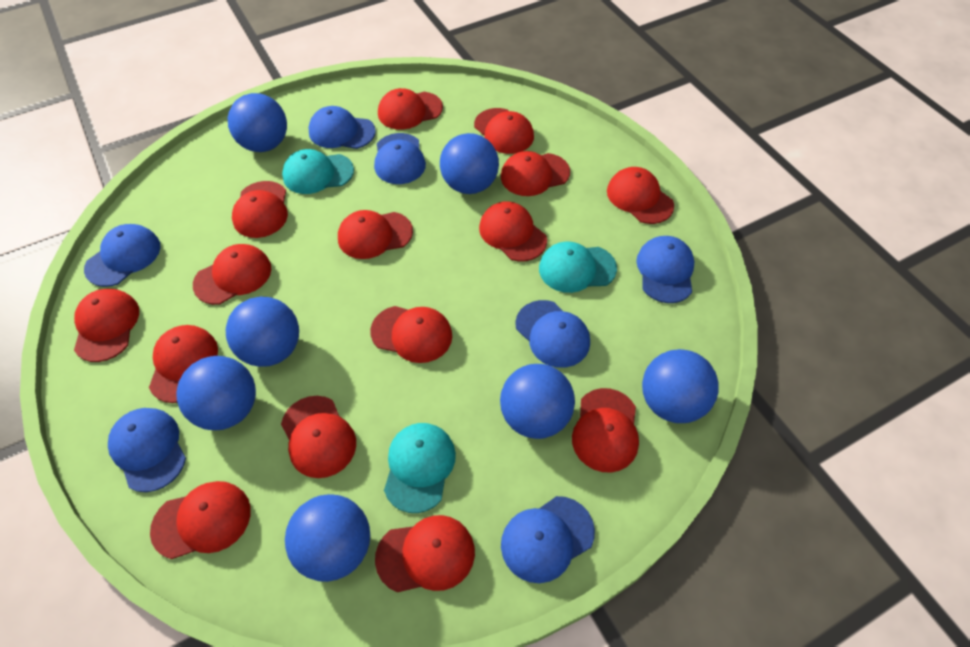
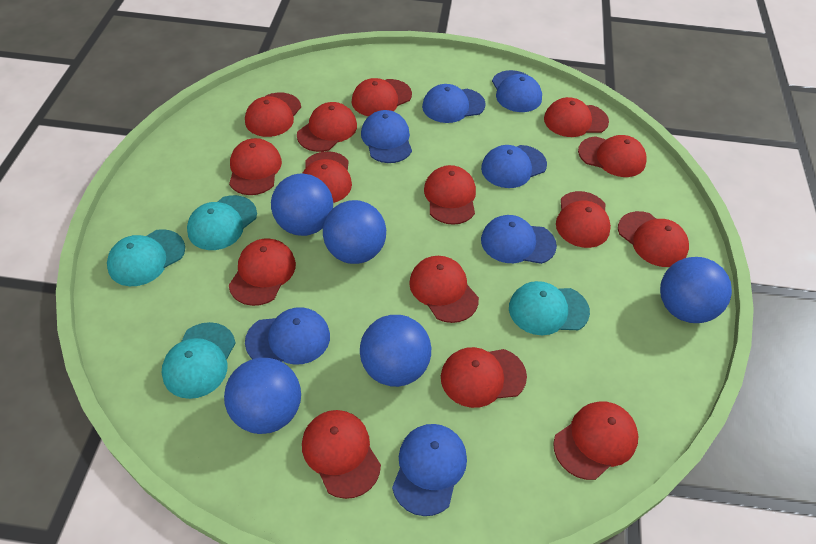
blue ball: 7 -> 5
turquoise cap: 3 -> 4

